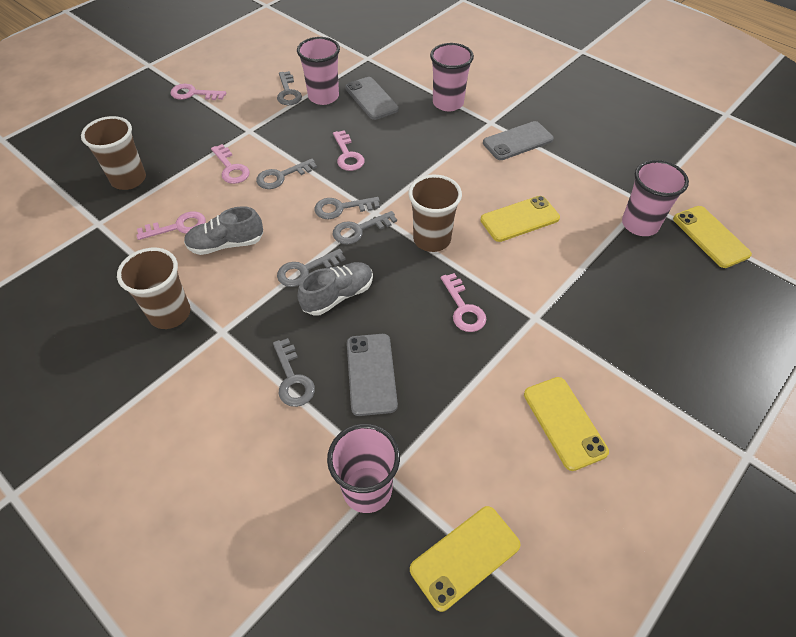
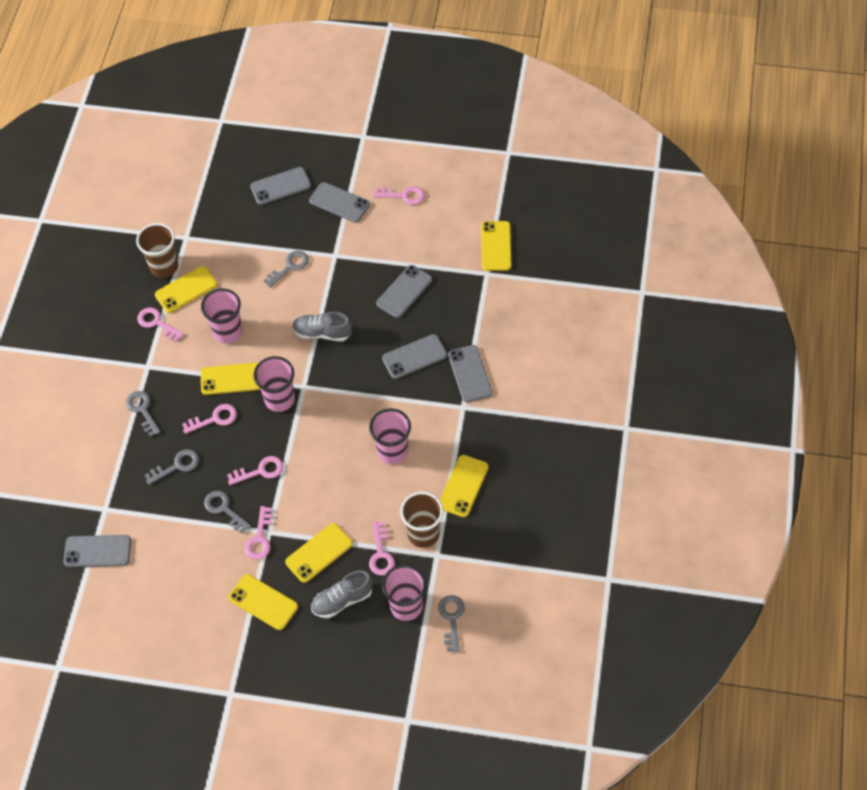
brown cup: 3 -> 2
grey key: 6 -> 5
grey phone: 3 -> 6
pink key: 5 -> 6
yellow phone: 4 -> 6

